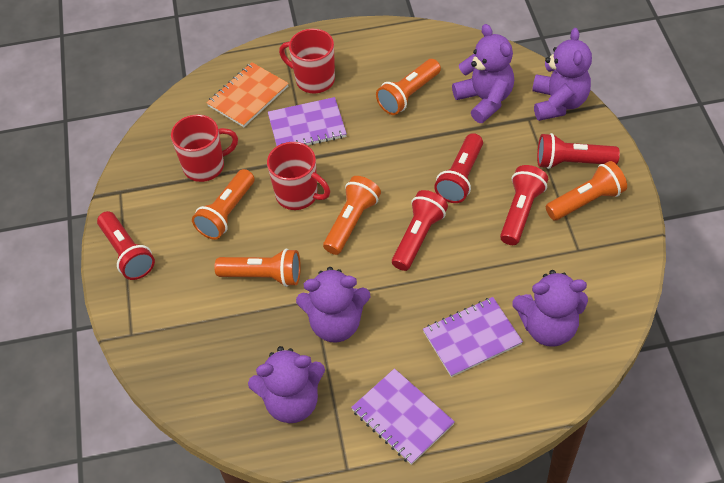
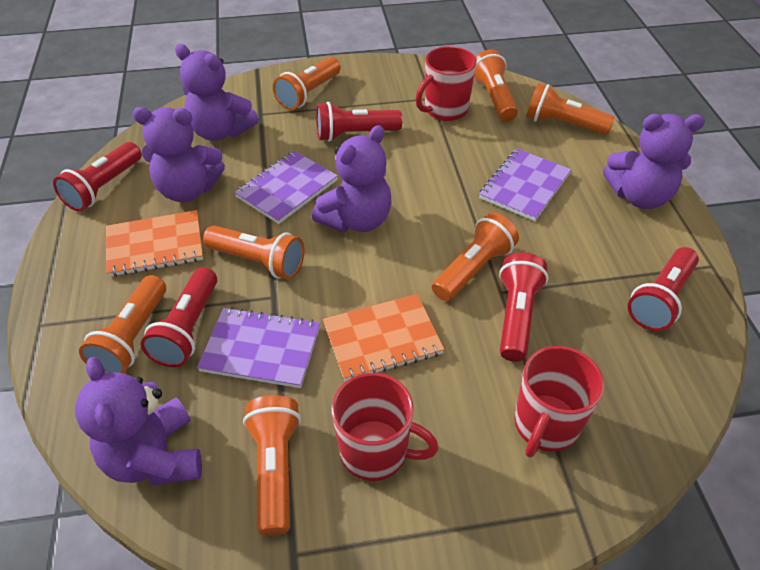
orange flashlight: 5 -> 7
orange notebook: 1 -> 2

